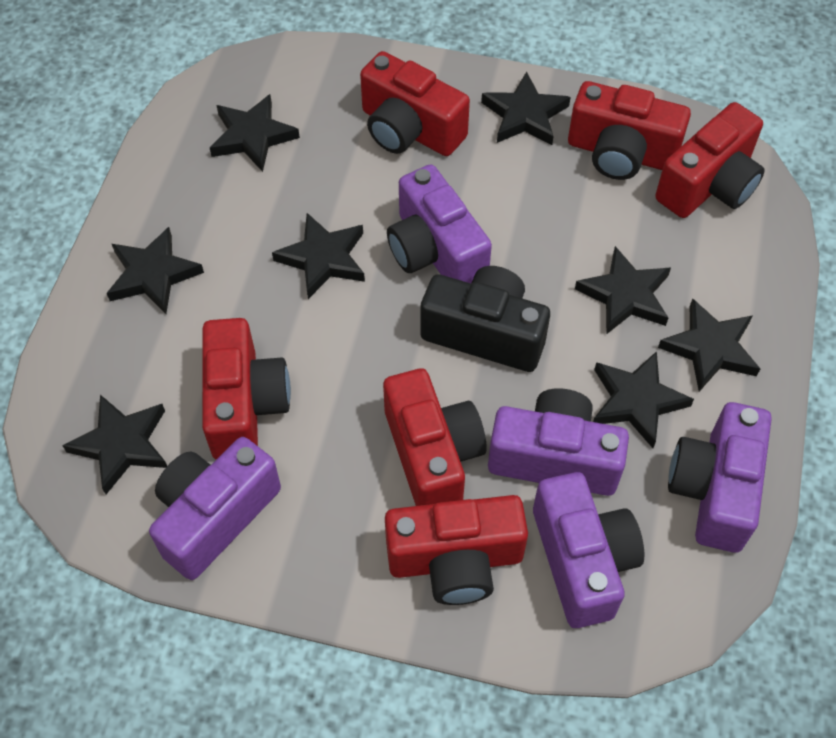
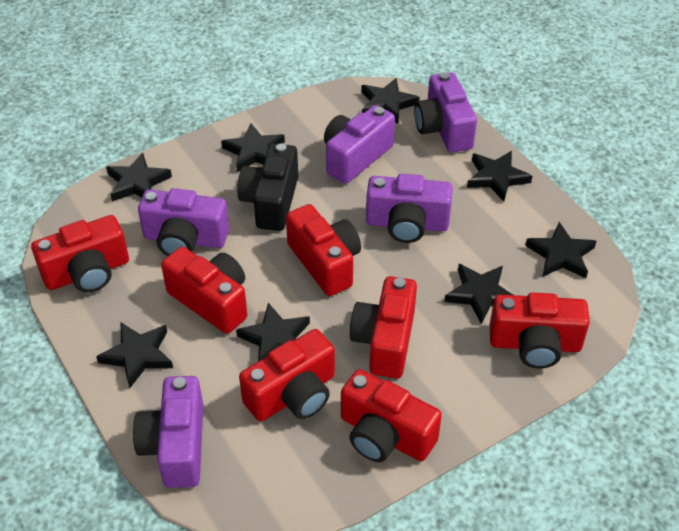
red camera: 6 -> 7

